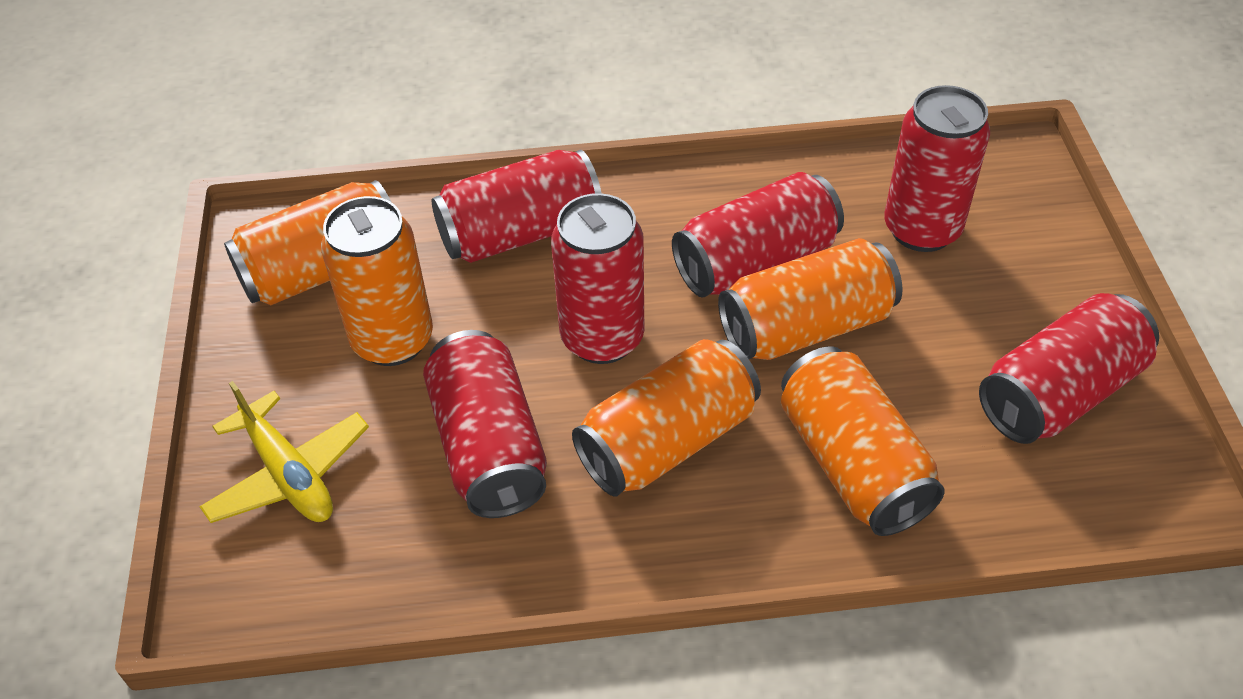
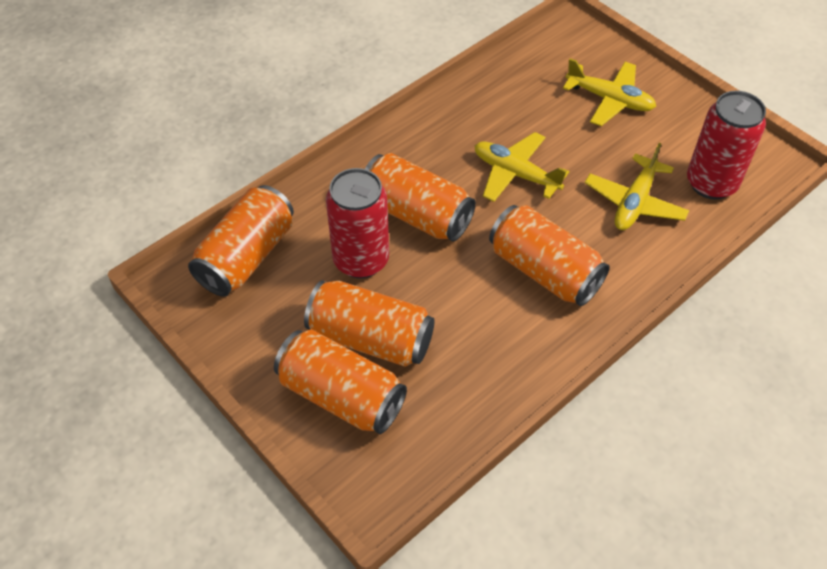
red can: 6 -> 2
yellow plane: 1 -> 3

